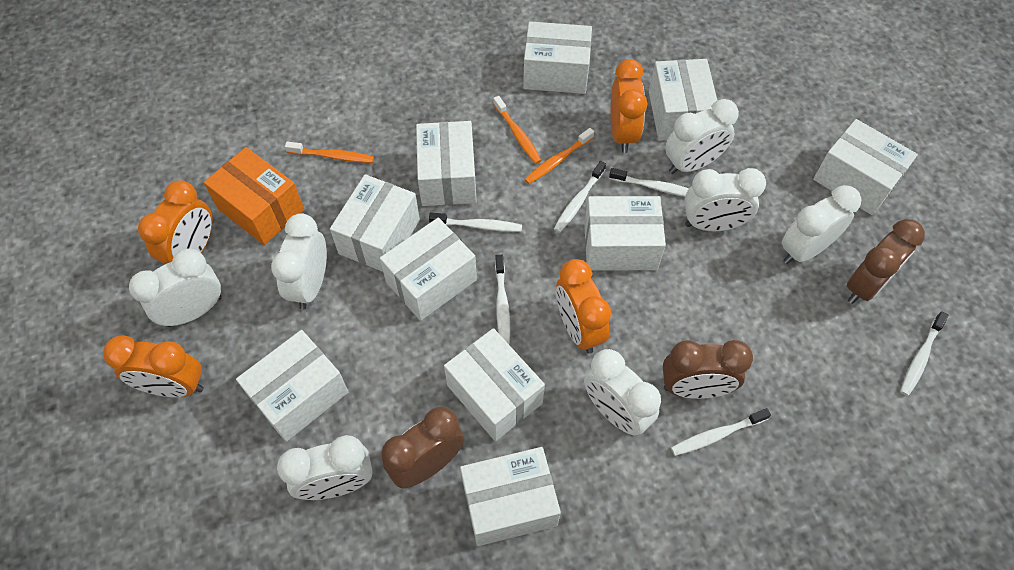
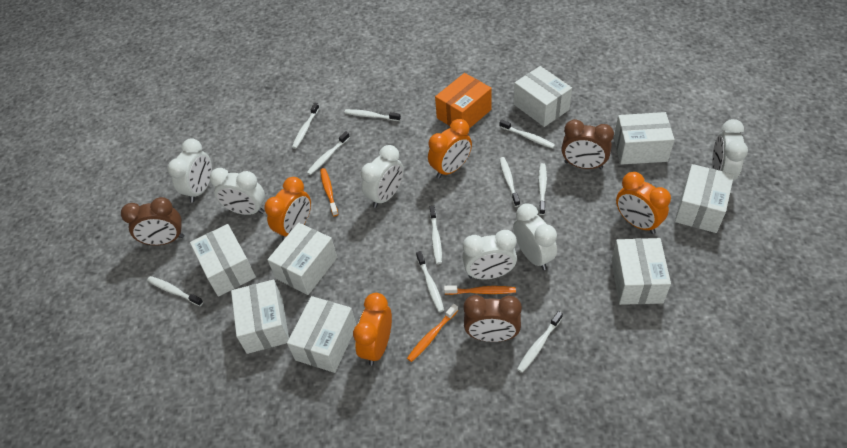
white box: 10 -> 8
white clock: 7 -> 6
white toothbrush: 6 -> 10

